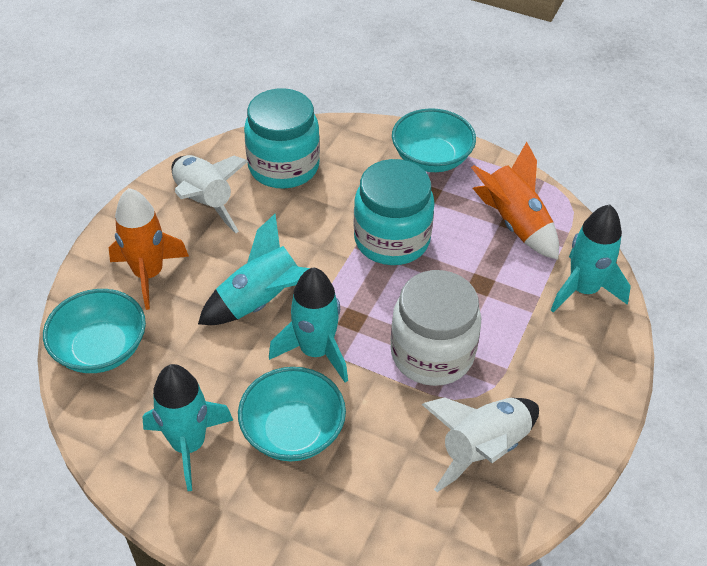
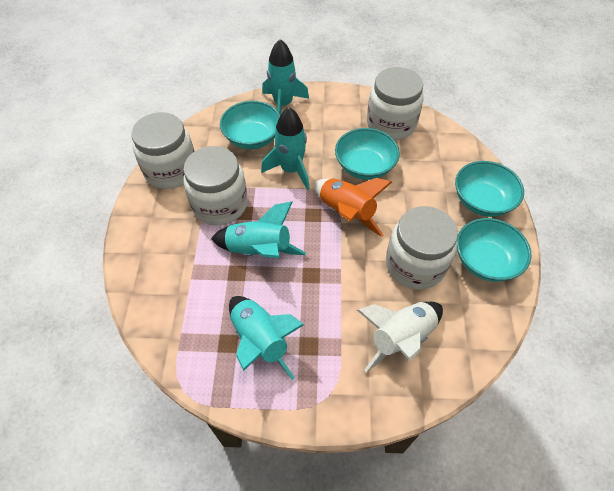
orange rocket: 2 -> 1
turquoise bowl: 3 -> 4
turquoise jar: 2 -> 0
white jar: 1 -> 4
white rocket: 2 -> 1

